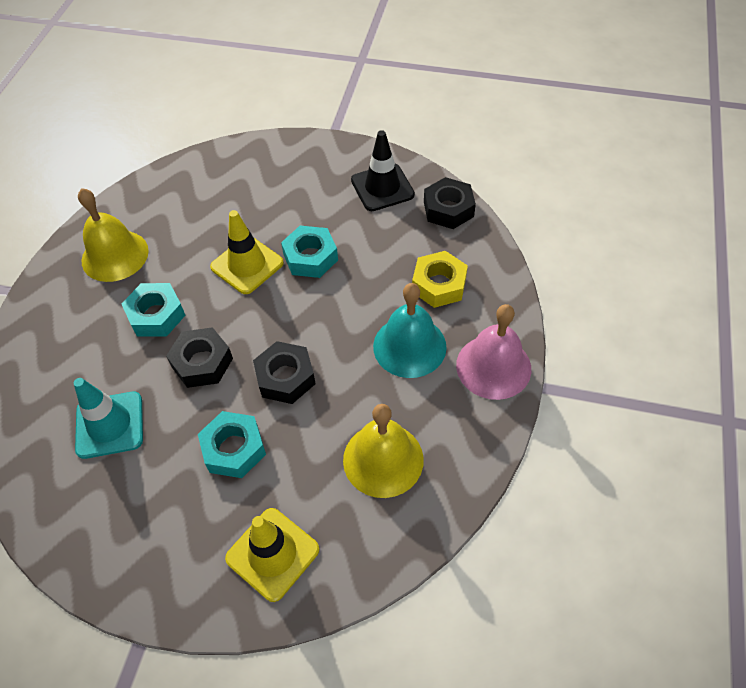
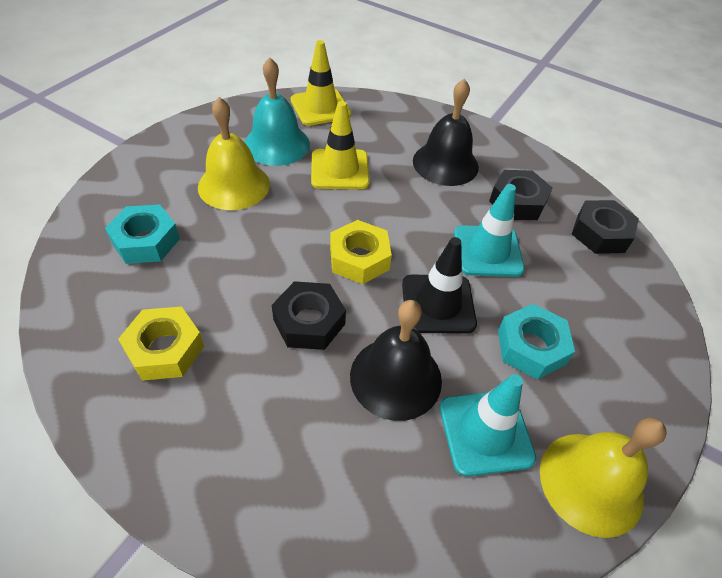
black bell: 0 -> 2
pink bell: 1 -> 0
turquoise nut: 3 -> 2
turquoise traffic cone: 1 -> 2
yellow nut: 1 -> 2

